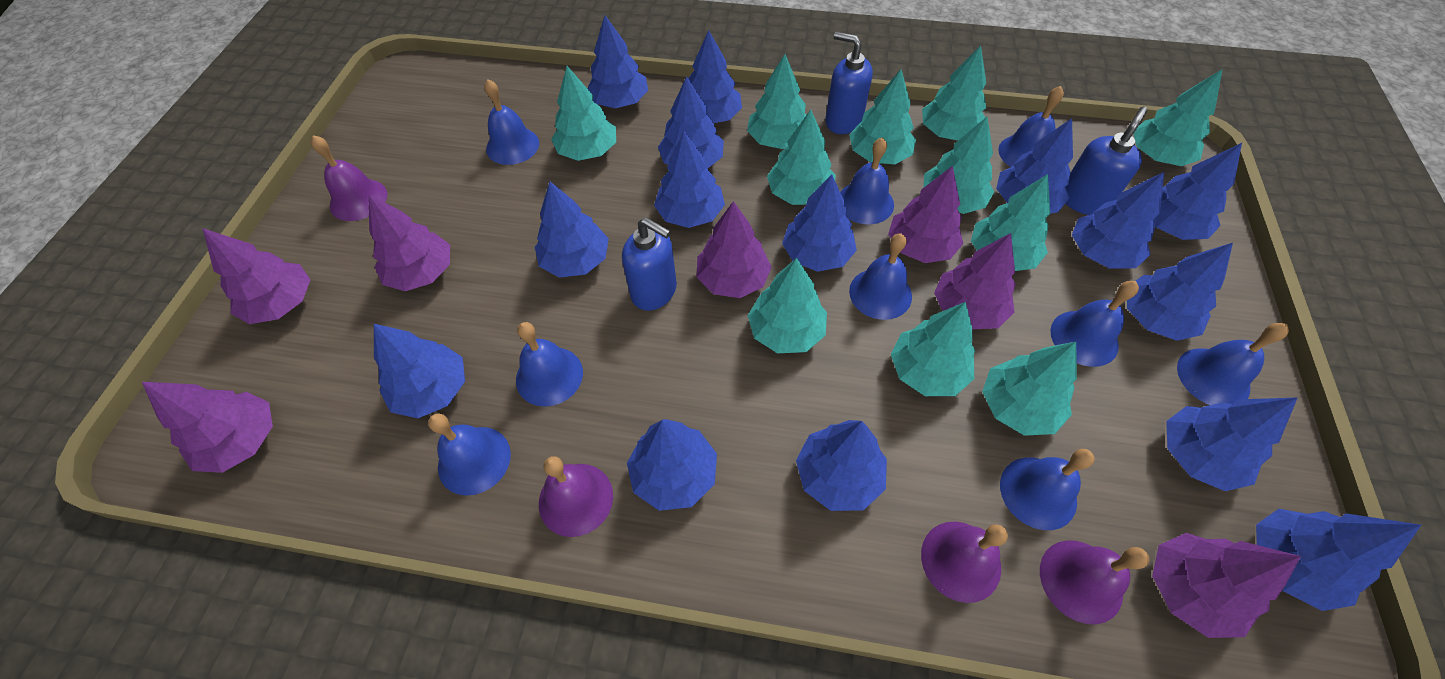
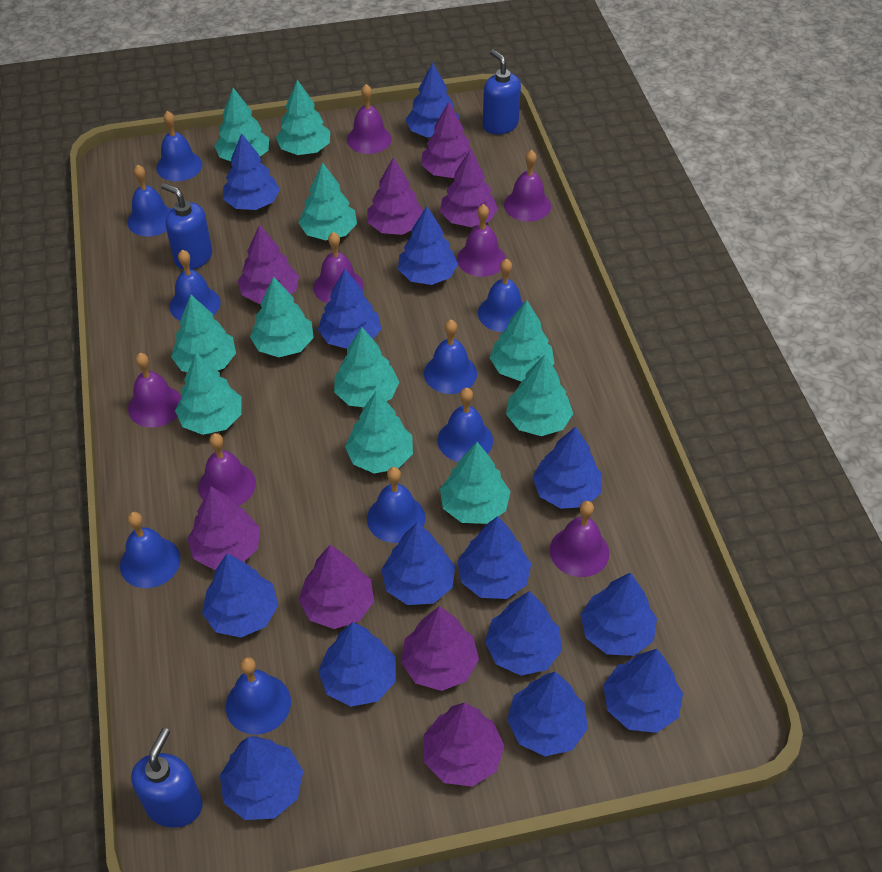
blue tree: 15 -> 14
purple bell: 4 -> 7
purple tree: 7 -> 8

